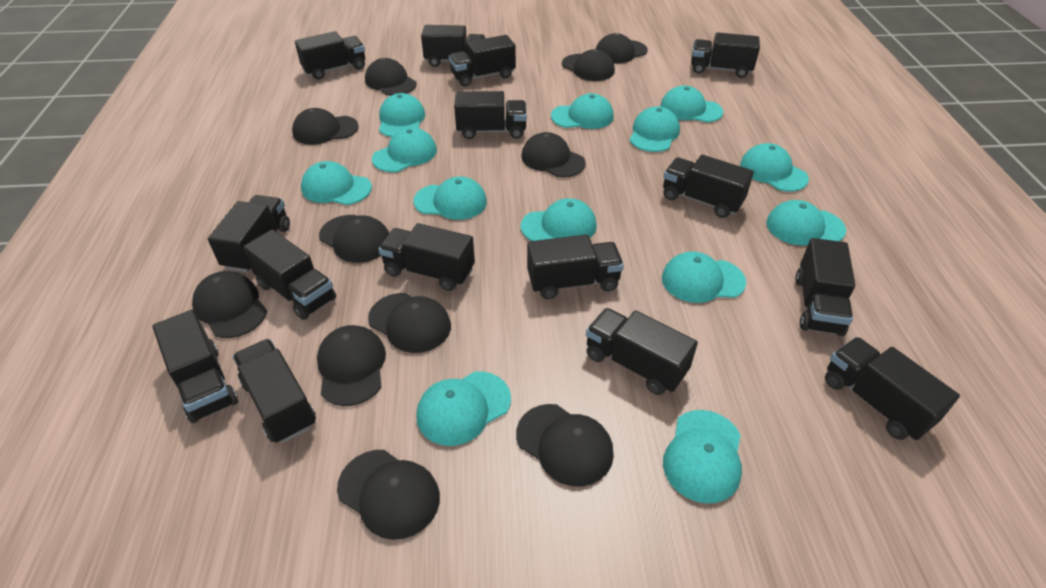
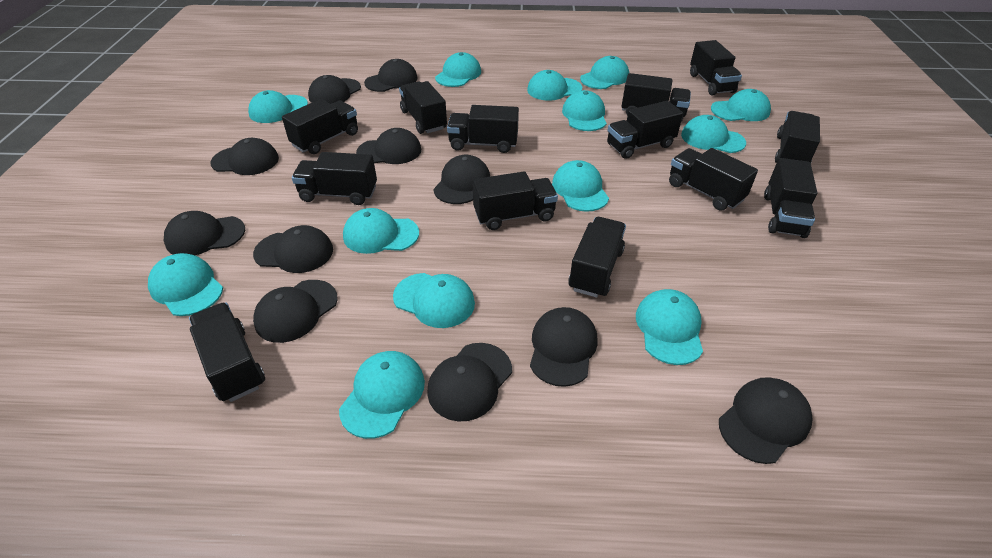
black truck: 15 -> 13

